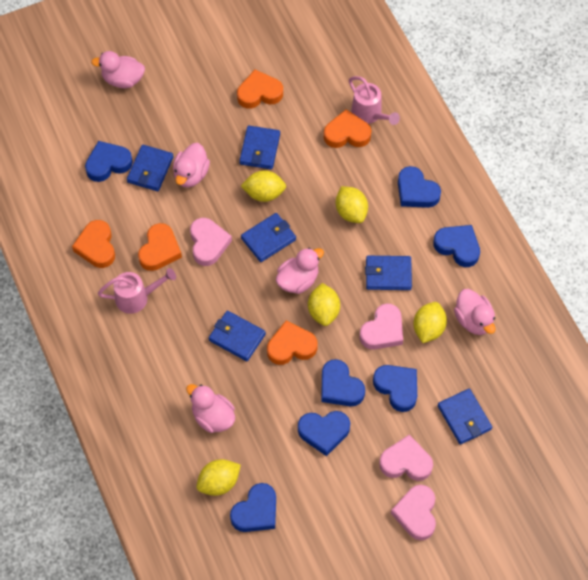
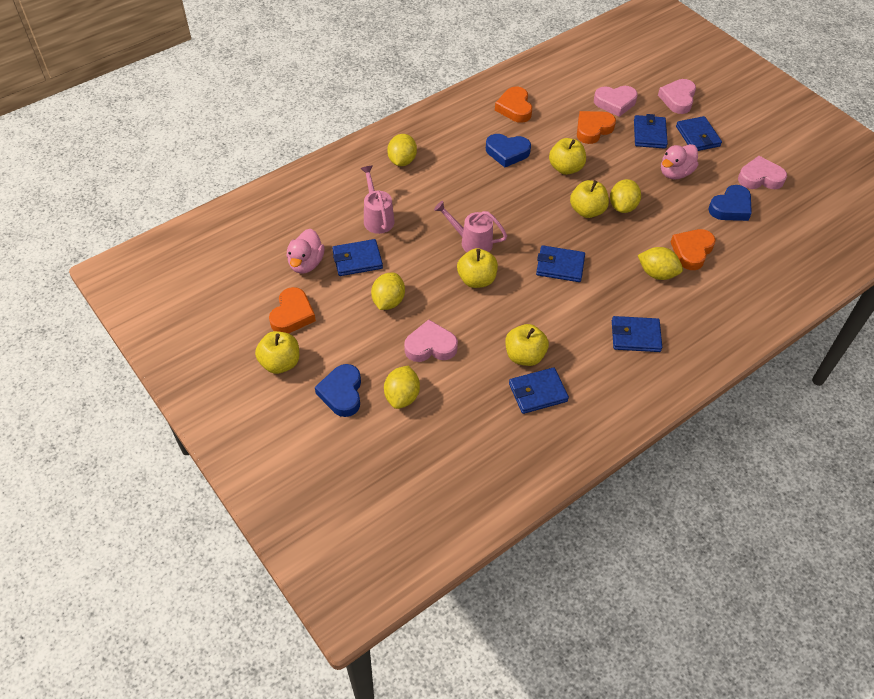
blue heart: 7 -> 3
orange heart: 5 -> 4
pink duck: 5 -> 2
yellow apple: 0 -> 5

